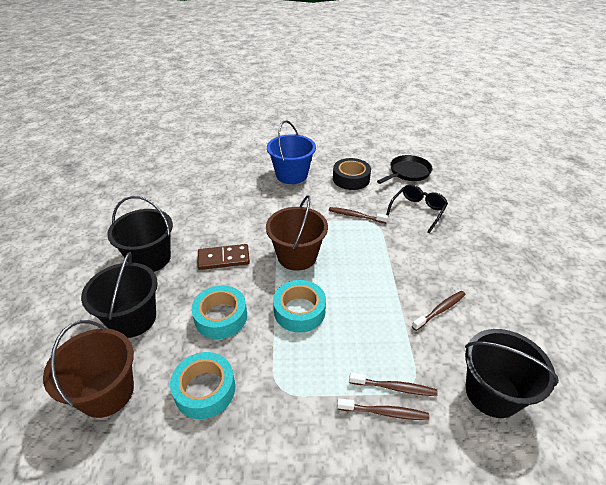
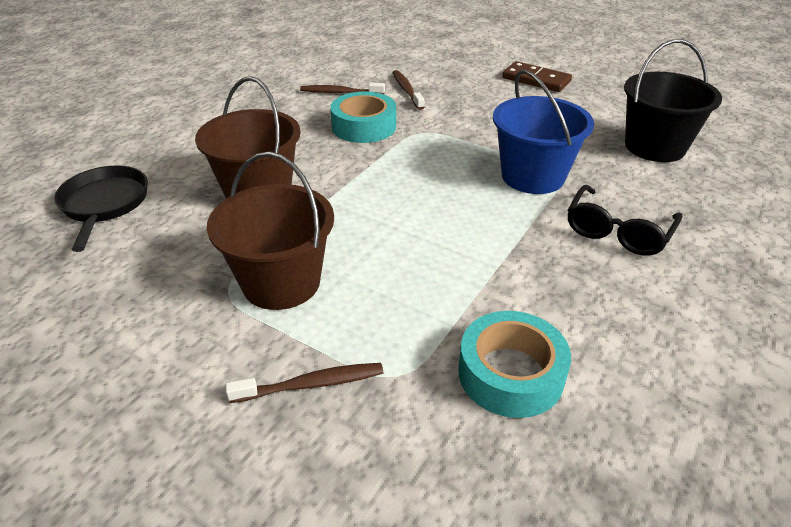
black bucket: 3 -> 1
black tape: 1 -> 0
brown toothbrush: 4 -> 3
turquoise tape: 3 -> 2

